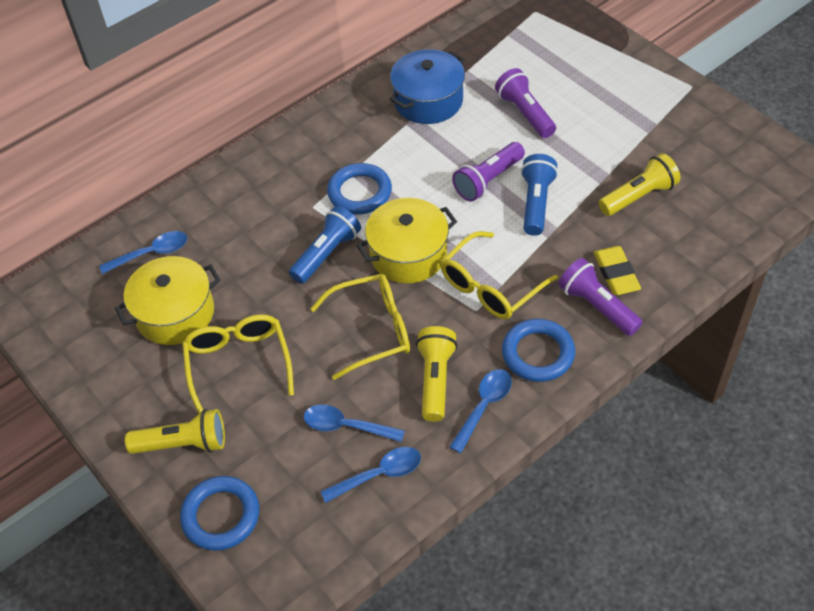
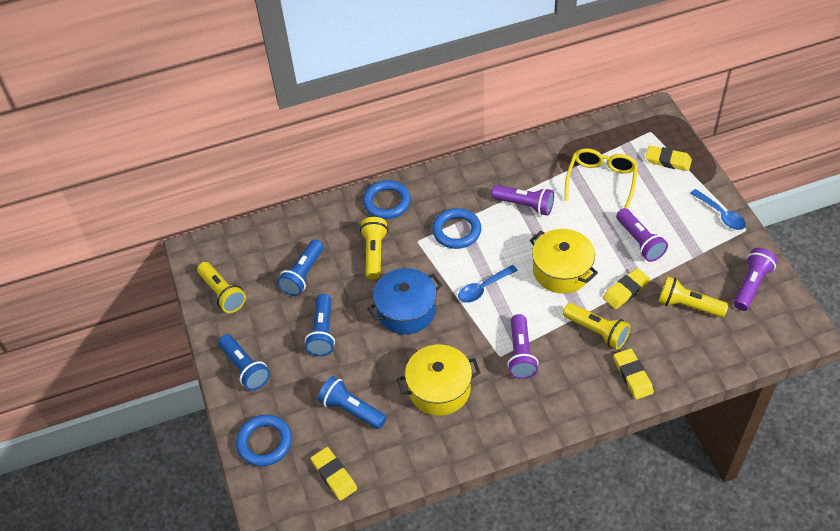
blue flashlight: 2 -> 4
blue spoon: 4 -> 2
purple flashlight: 3 -> 4
yellow eraser: 1 -> 4
yellow flashlight: 3 -> 4
yellow glasses: 3 -> 1

